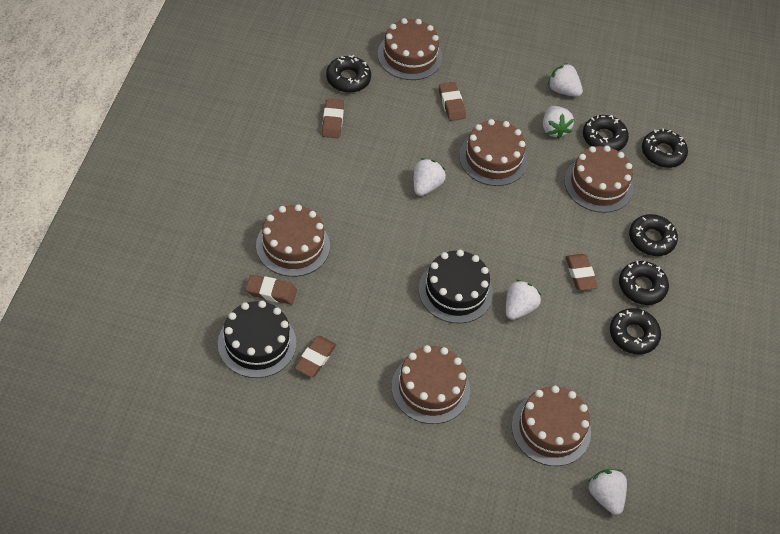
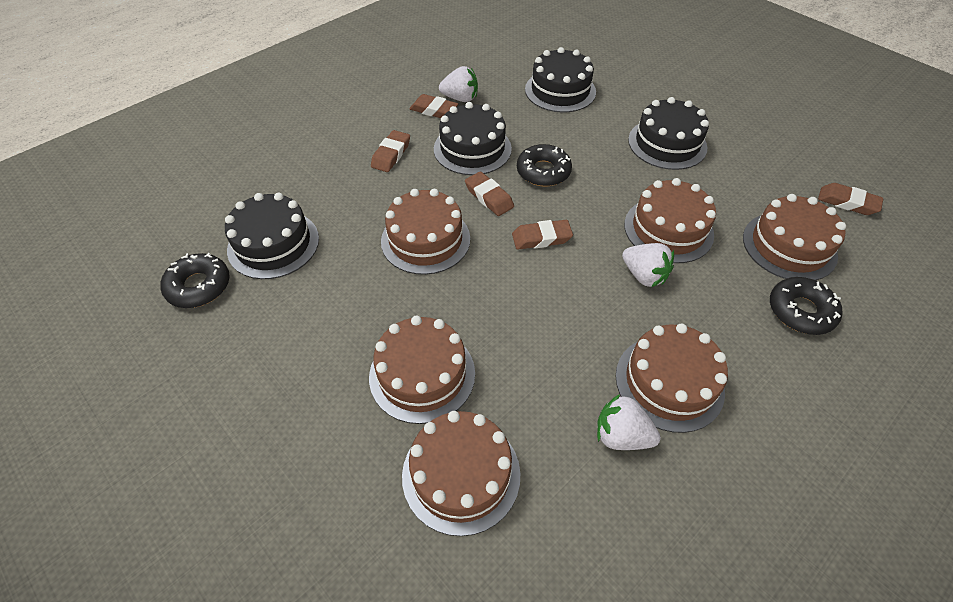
black cake: 2 -> 4
black donut: 6 -> 3
white strawberry: 5 -> 3

